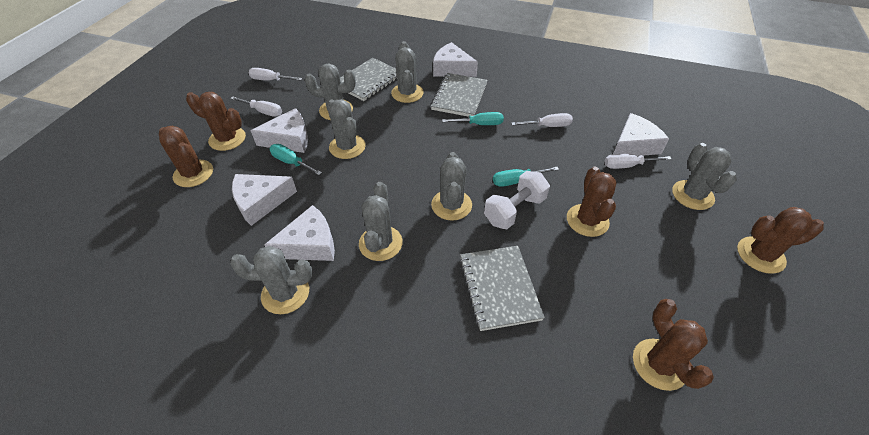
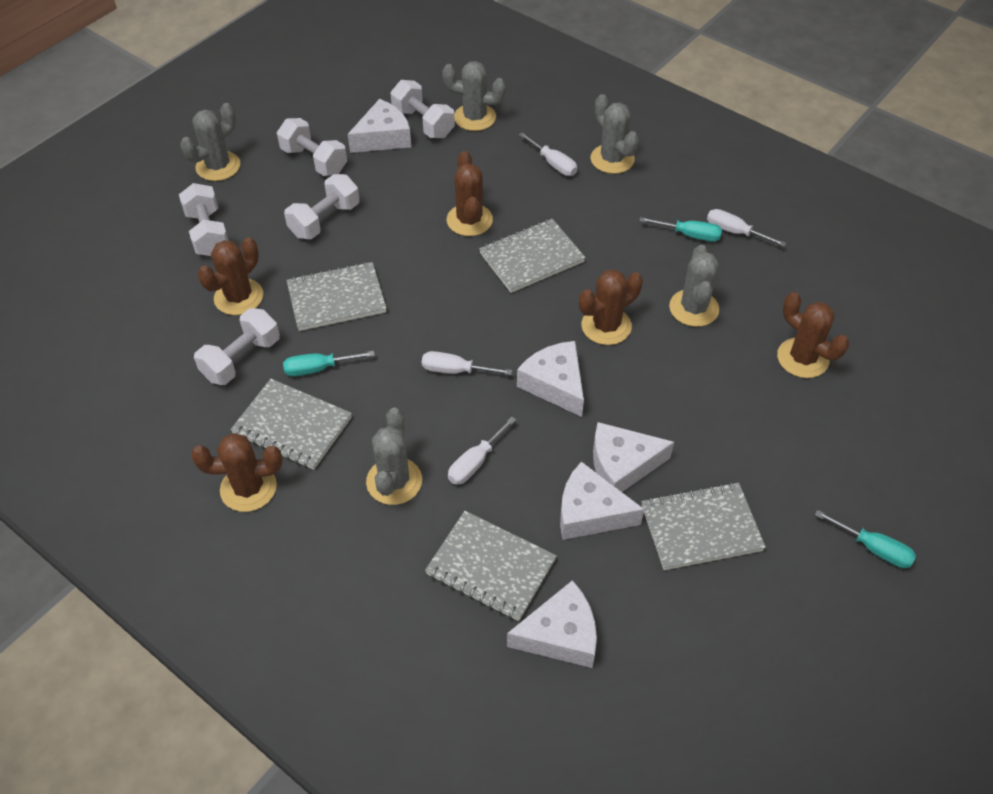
grey cactus: 7 -> 5
grey notebook: 3 -> 5
white dumbbell: 1 -> 5

